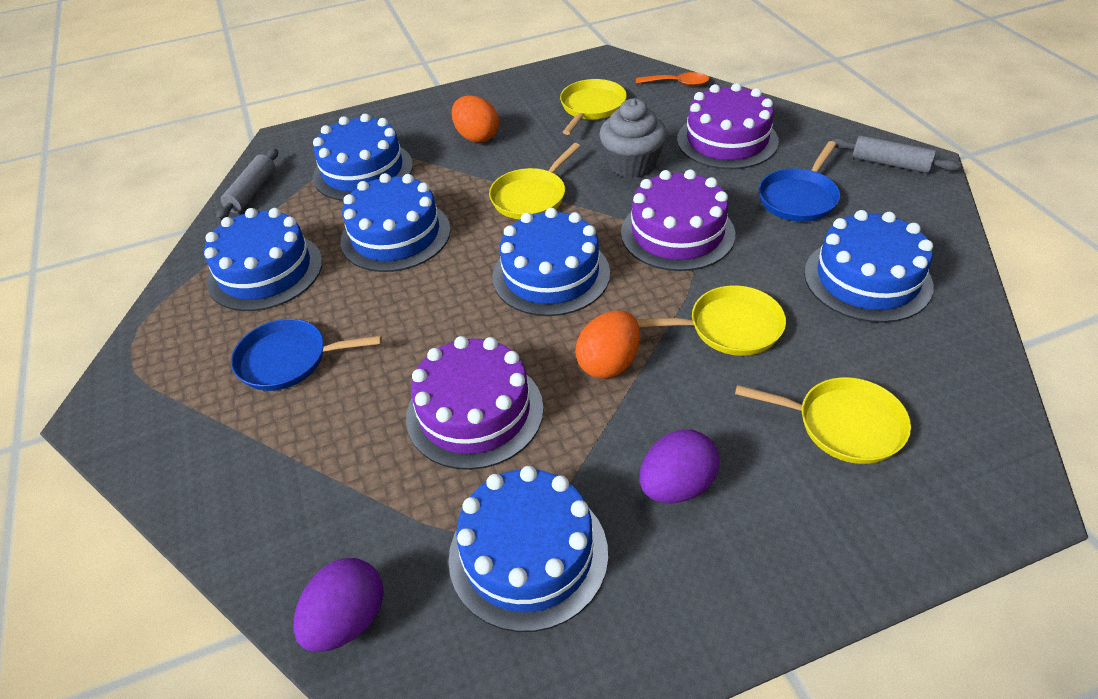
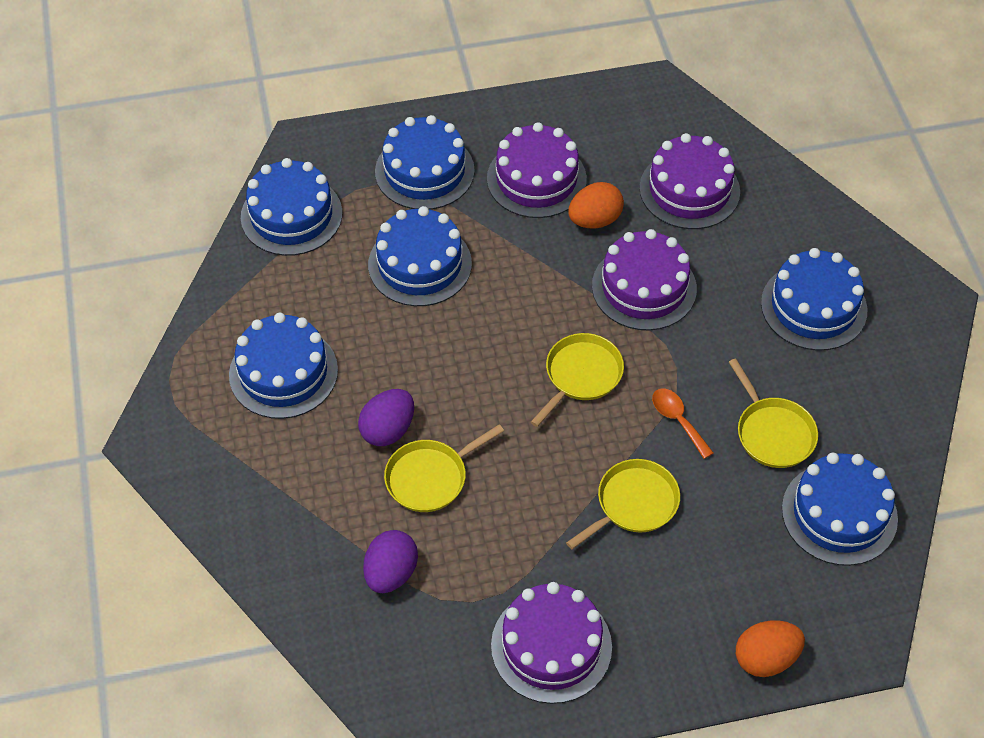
blue pan: 2 -> 0
grey cupcake: 1 -> 0
grey rolling pin: 2 -> 0
purple cake: 3 -> 4

